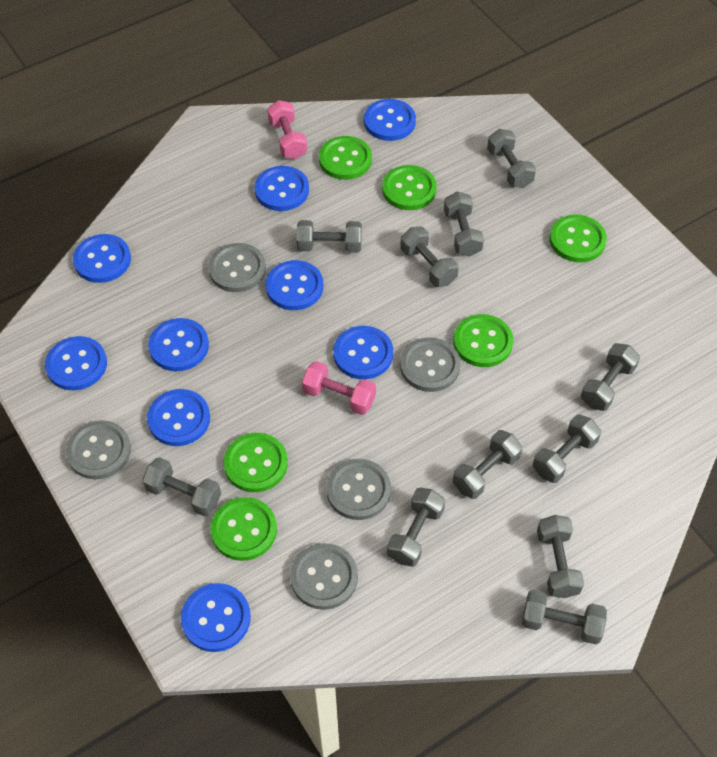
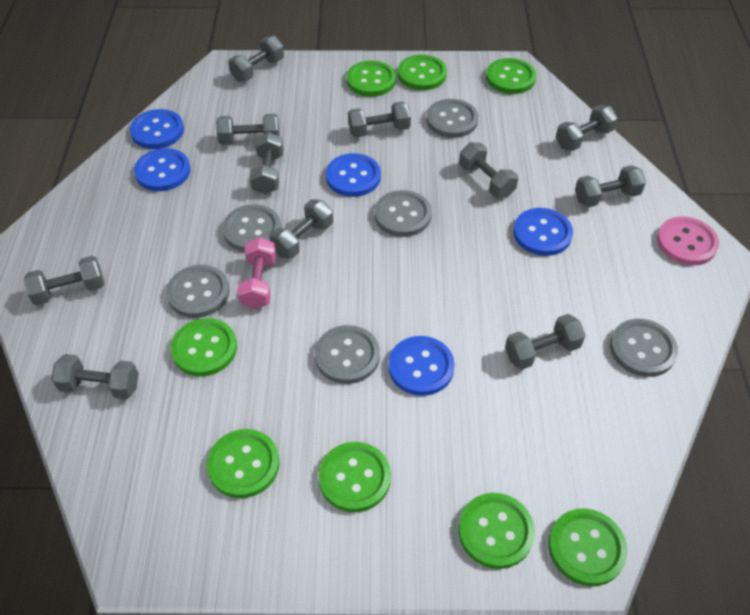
blue button: 9 -> 5
green button: 6 -> 8
grey button: 5 -> 6
pink button: 0 -> 1
pink dumbbell: 2 -> 1

